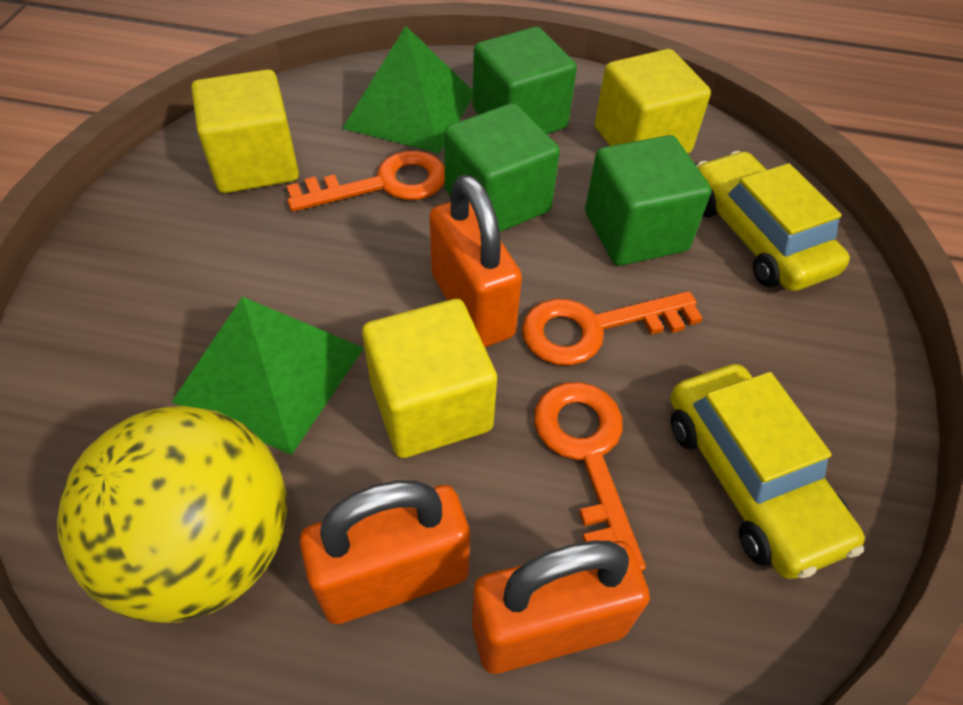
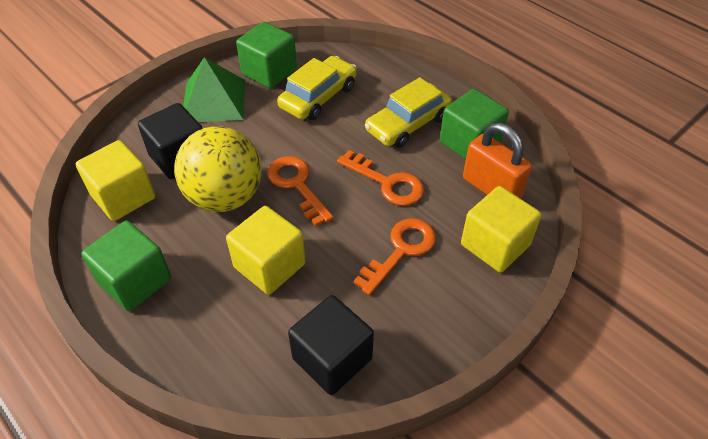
black cube: 0 -> 2
green pyramid: 2 -> 1
orange padlock: 3 -> 1

